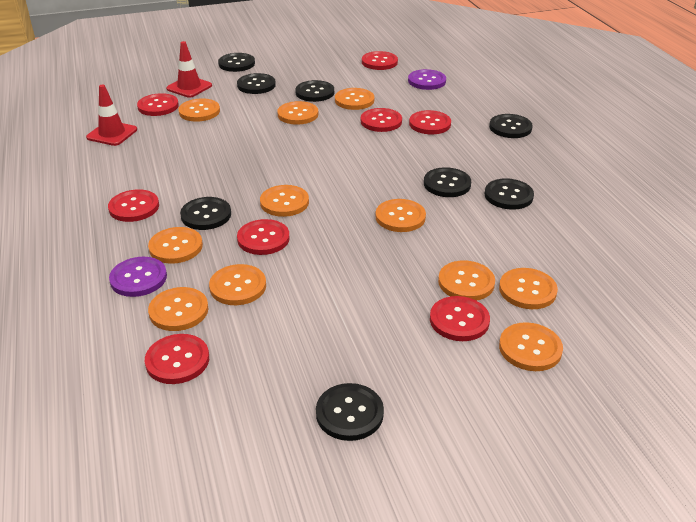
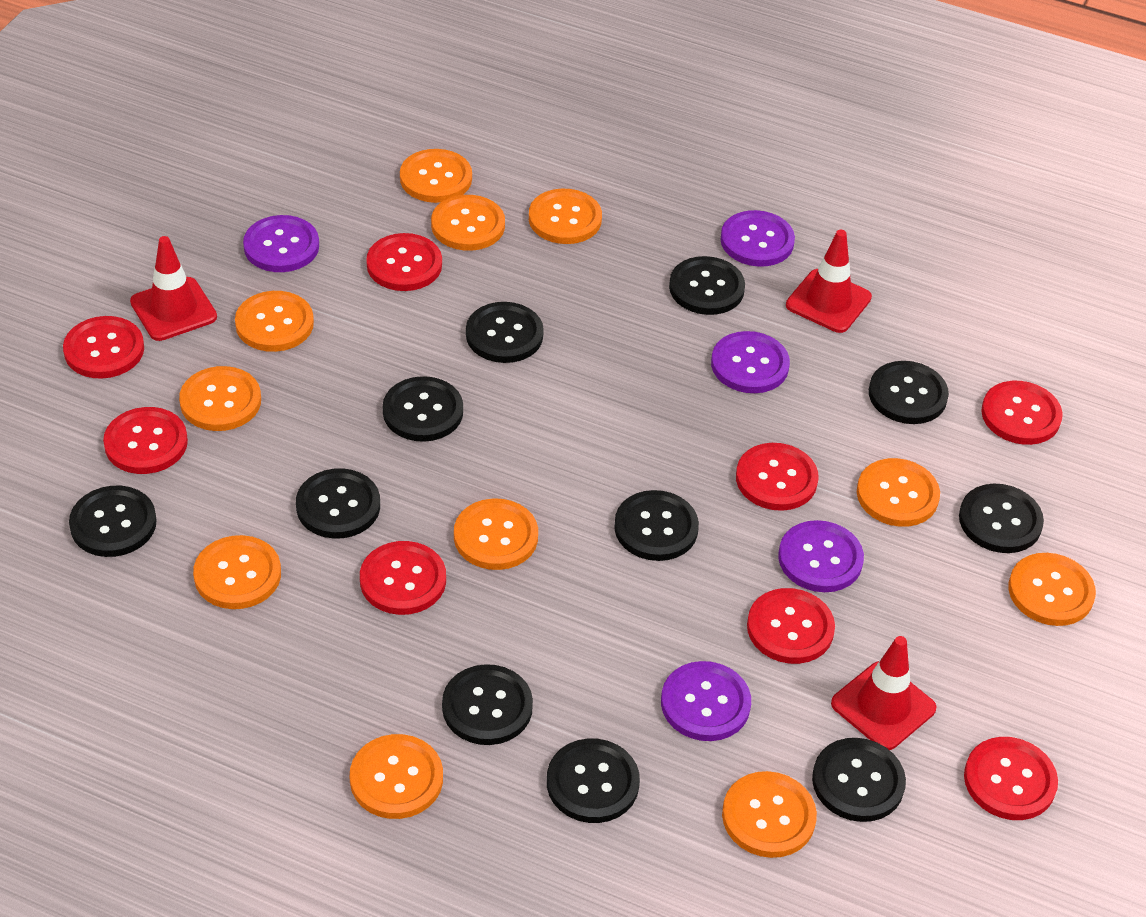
black button: 8 -> 11
purple button: 2 -> 5
red traffic cone: 2 -> 3

